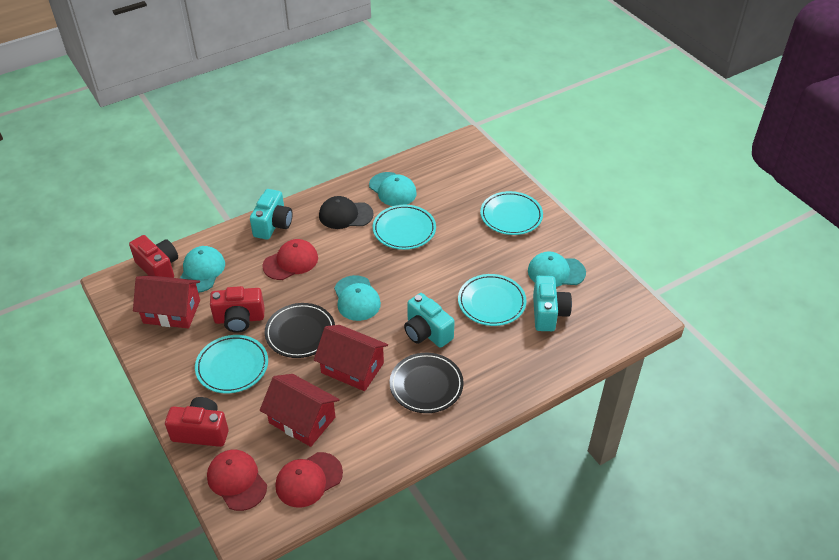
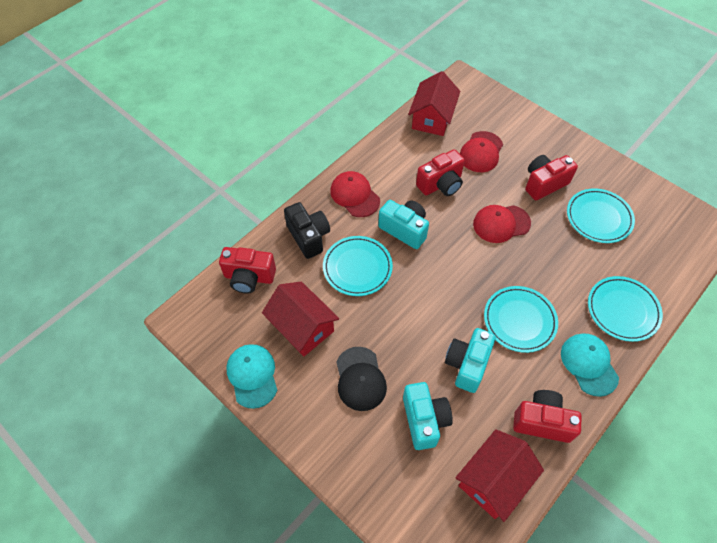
black camera: 0 -> 1
black plate: 2 -> 0
red camera: 3 -> 4
turquoise cap: 4 -> 2

